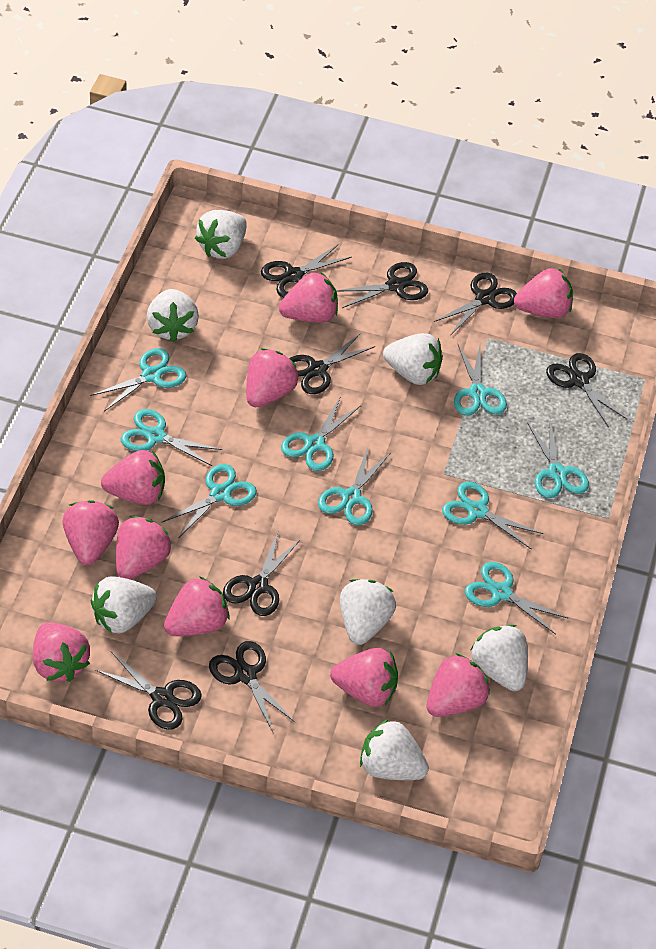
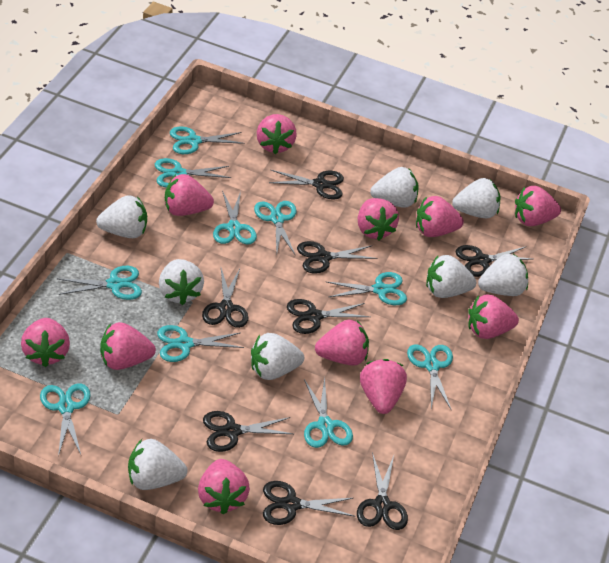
pink strawberry: 10 -> 11
turquoise scissors: 9 -> 10
white strawberry: 7 -> 8

